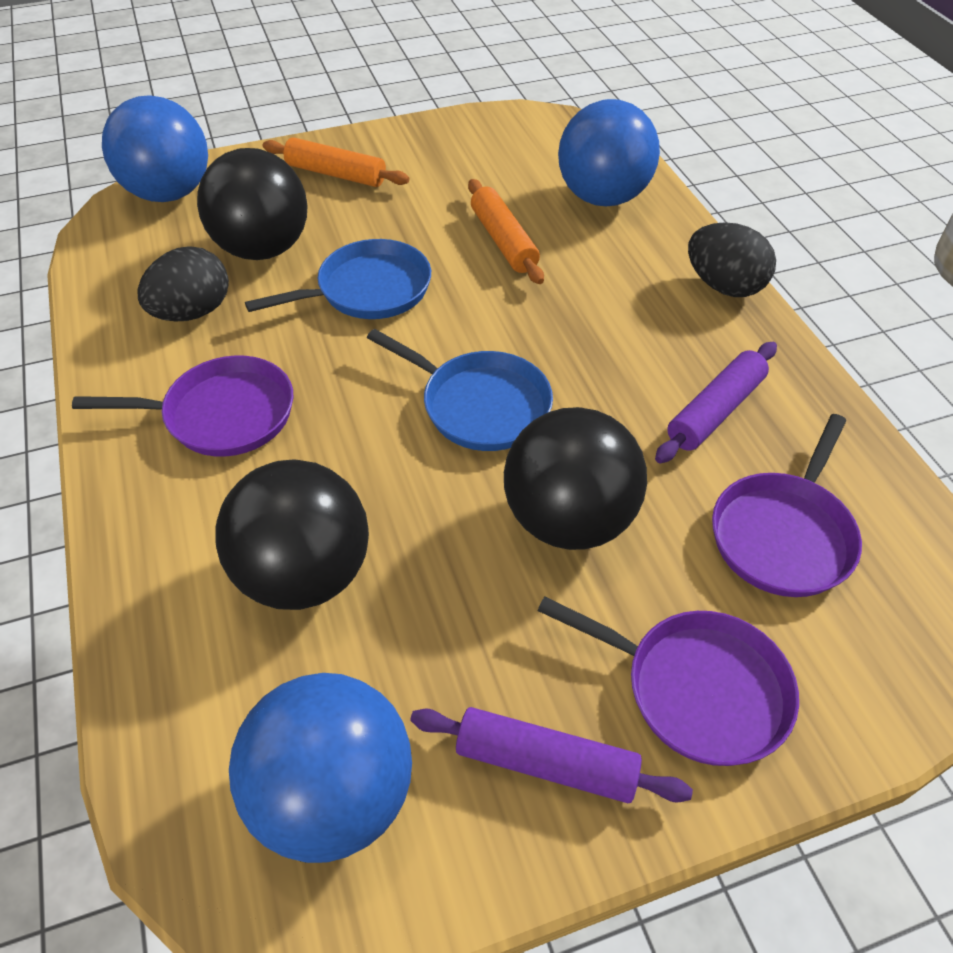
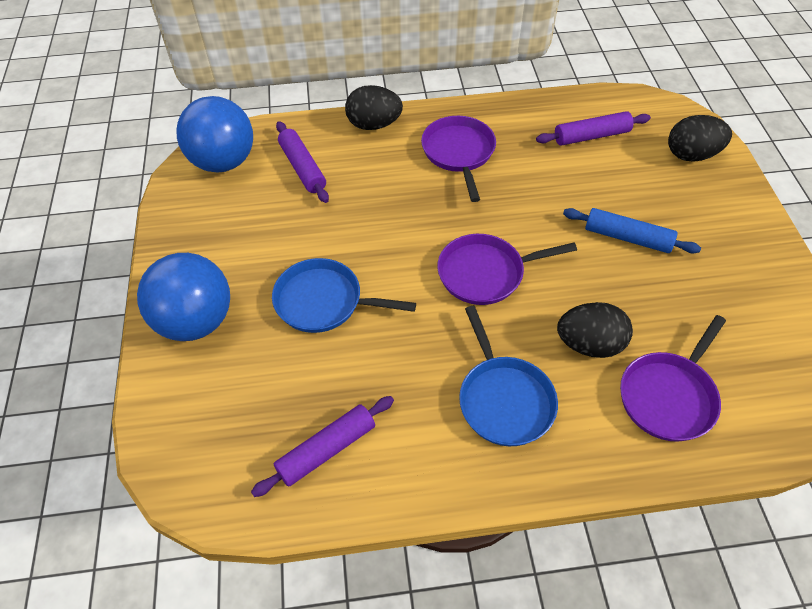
black ball: 3 -> 0
black egg: 2 -> 3
blue ball: 3 -> 2
blue rolling pin: 0 -> 1
orange rolling pin: 2 -> 0
purple rolling pin: 2 -> 3

